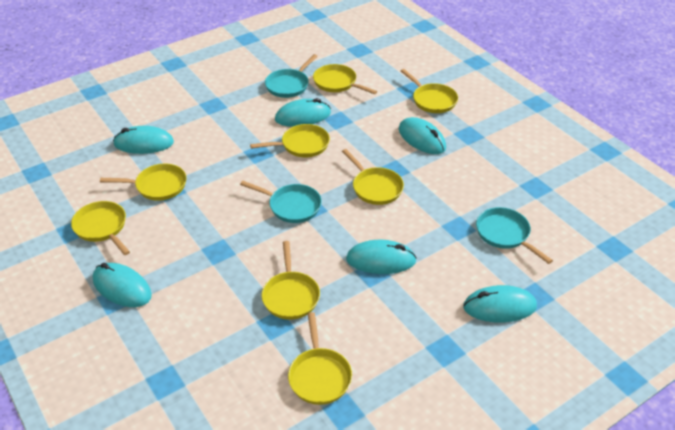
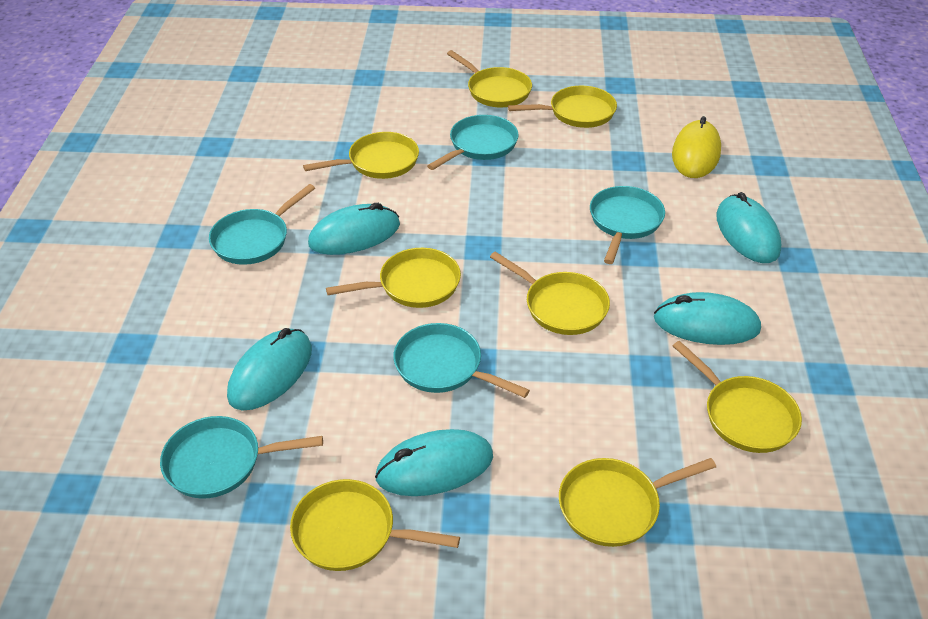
turquoise mouse: 6 -> 5
turquoise pan: 3 -> 5
yellow mouse: 0 -> 1

